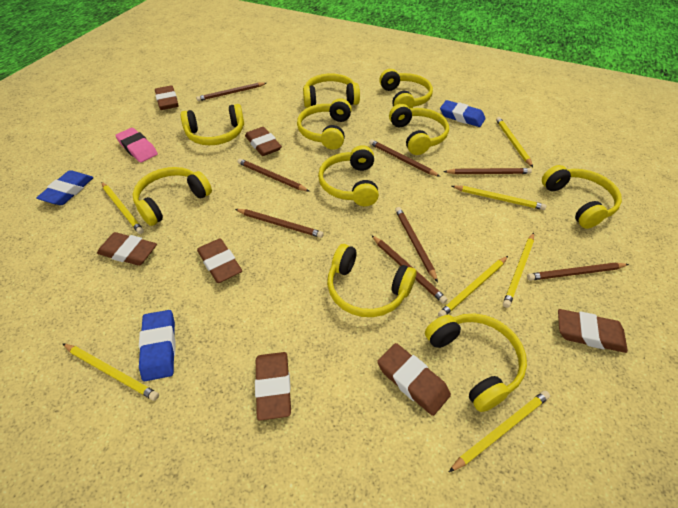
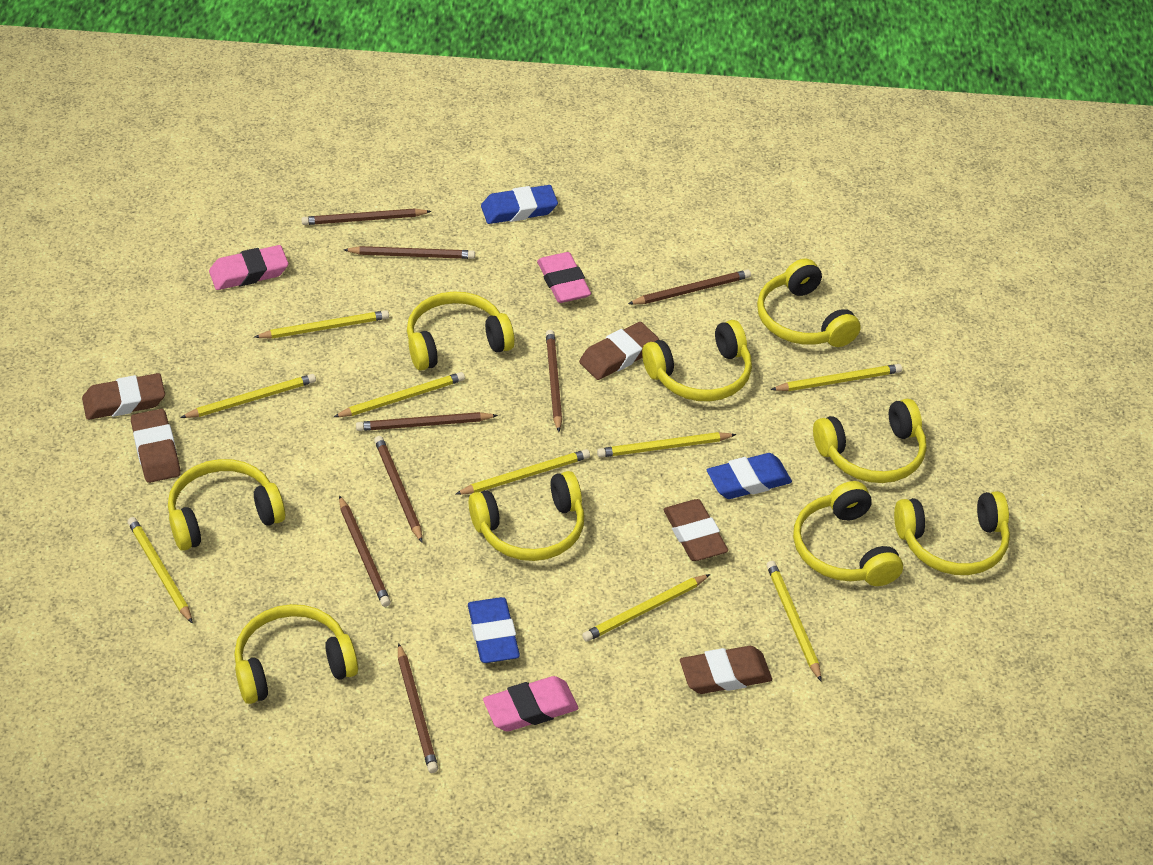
brown eraser: 7 -> 5
pink eraser: 1 -> 3
yellow headphones: 10 -> 9
yellow pencil: 7 -> 9

